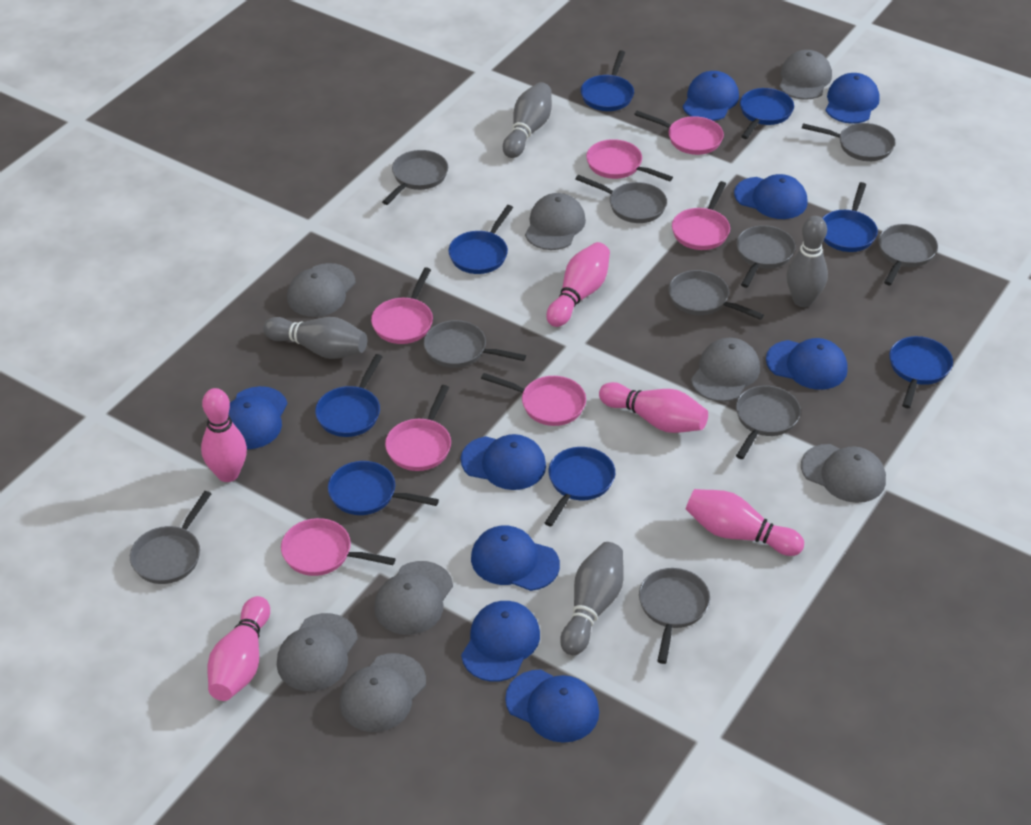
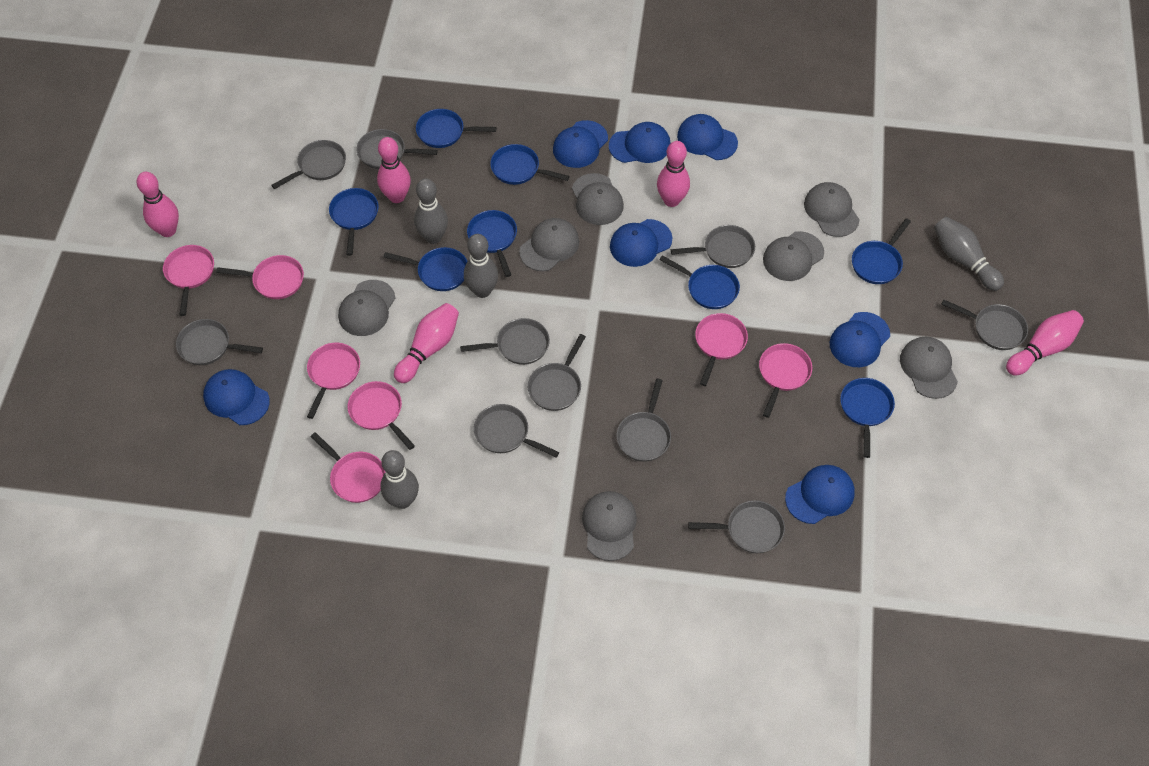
blue cap: 9 -> 7
grey cap: 8 -> 7

